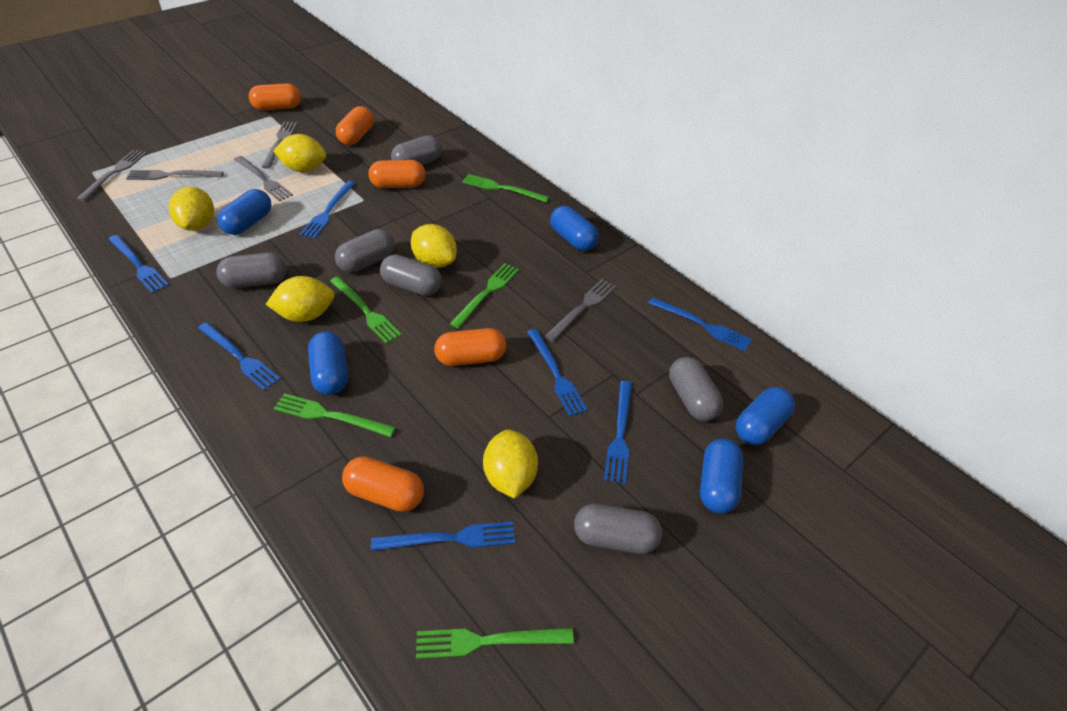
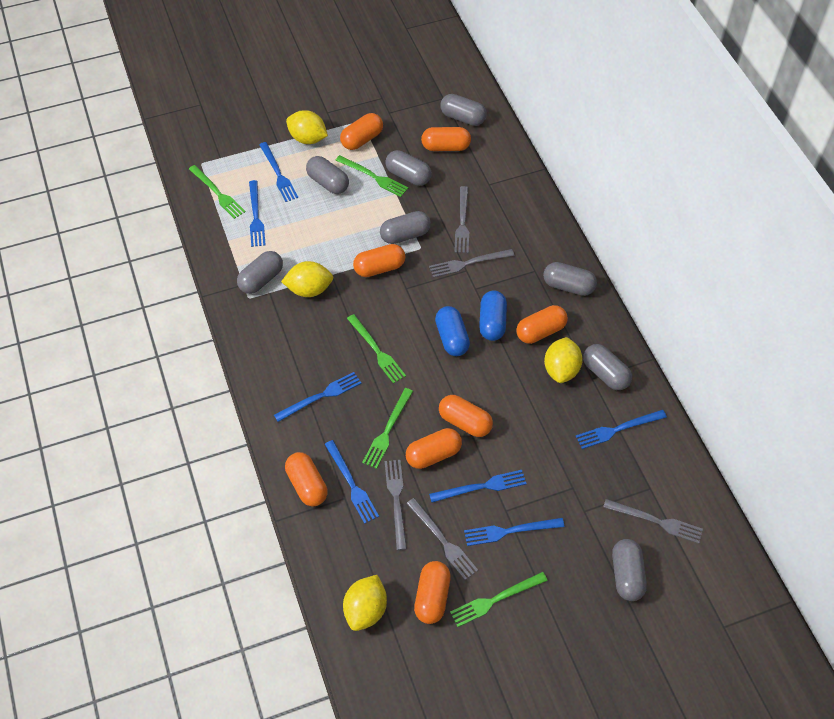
blue capsule: 5 -> 2
grey capsule: 6 -> 8
orange capsule: 5 -> 8
yellow lemon: 5 -> 4

